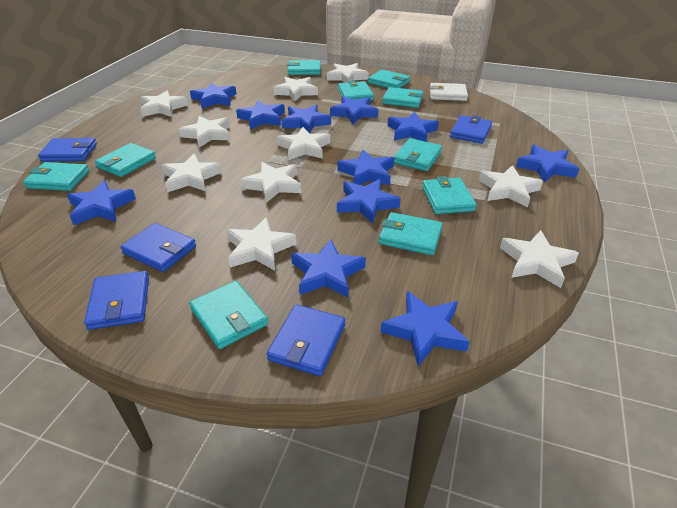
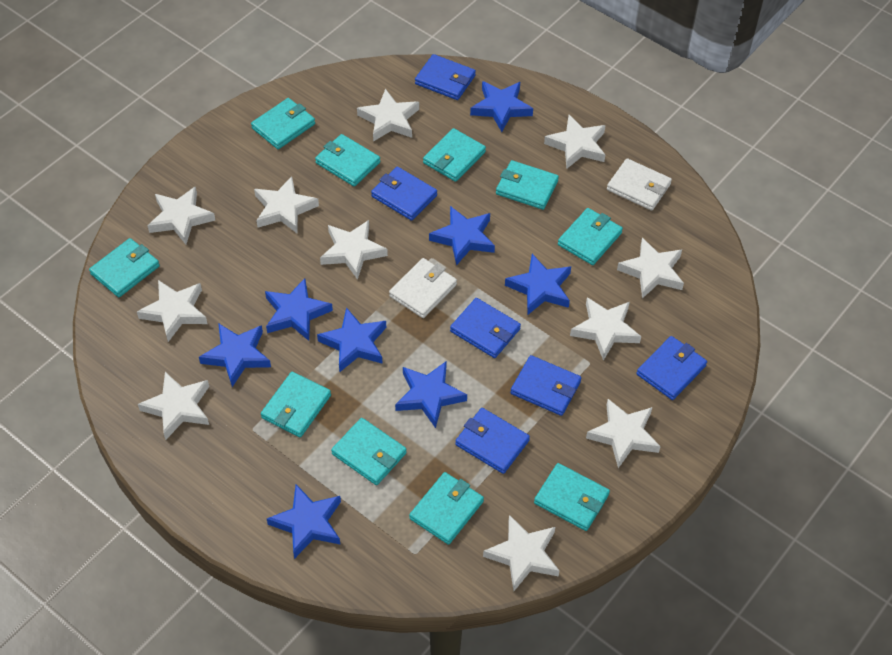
blue star: 11 -> 8
blue wallet: 5 -> 6
white star: 10 -> 11
white wallet: 1 -> 2

